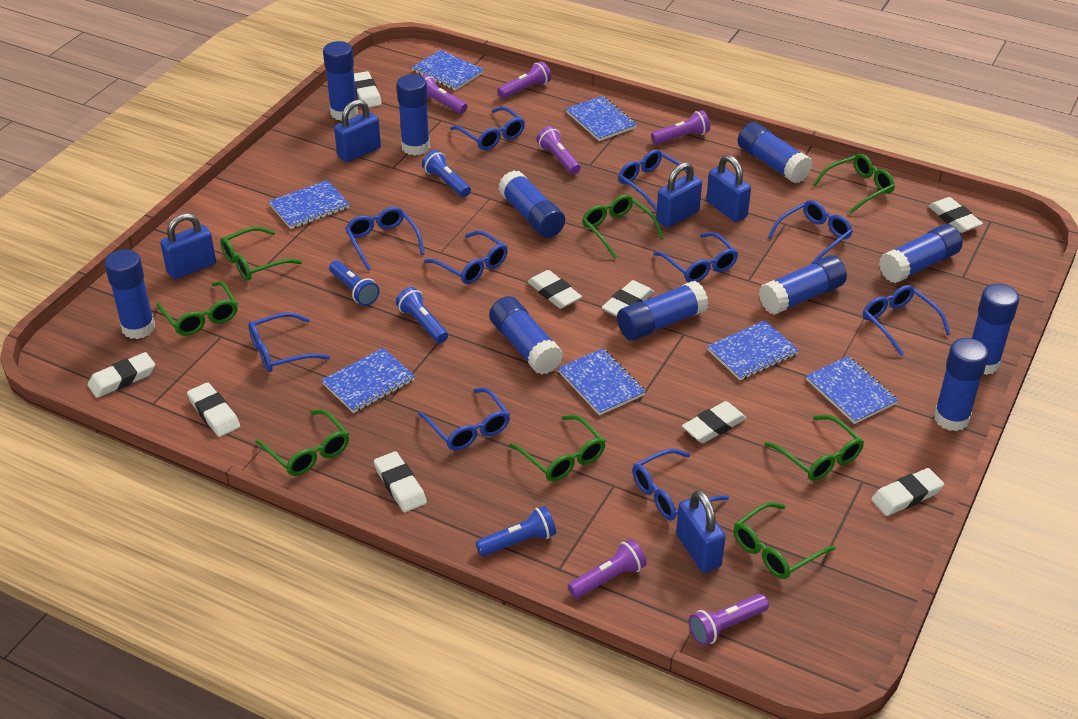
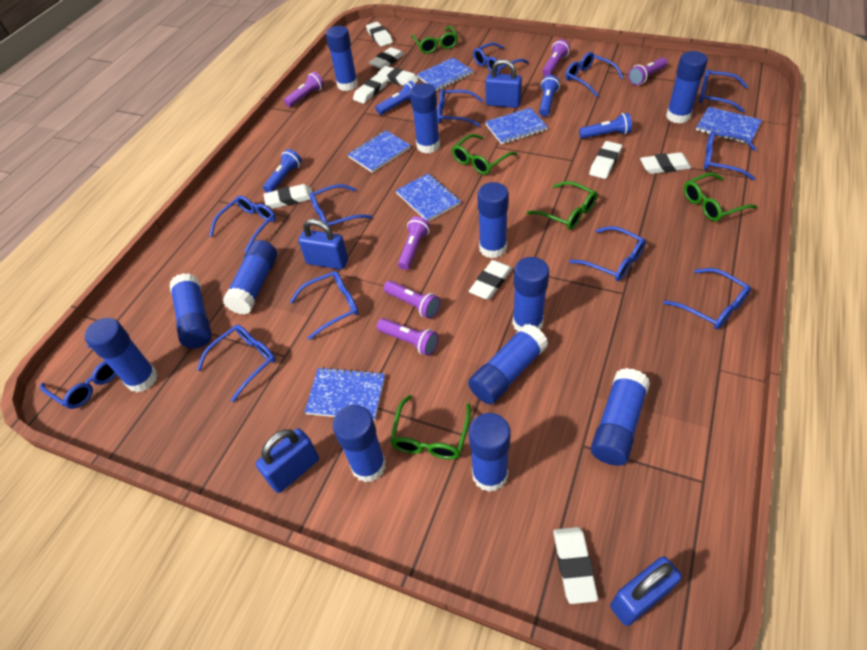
blue glasses: 10 -> 12
blue glue stick: 11 -> 12
blue notebook: 7 -> 6
blue padlock: 5 -> 4
green glasses: 8 -> 5

